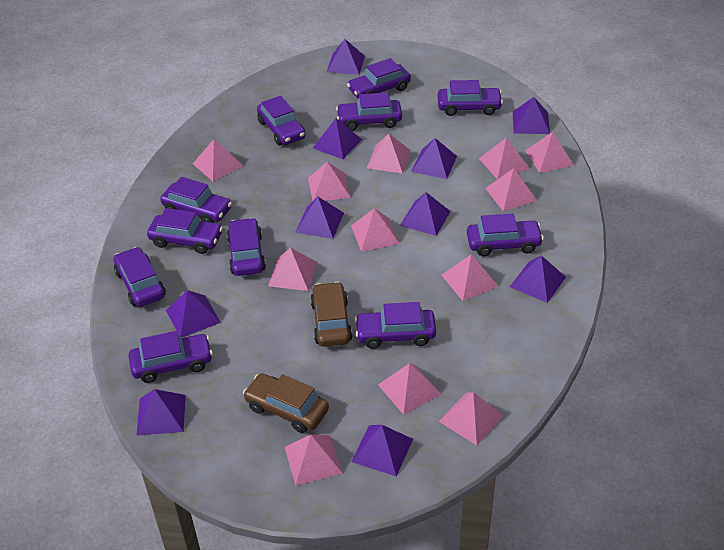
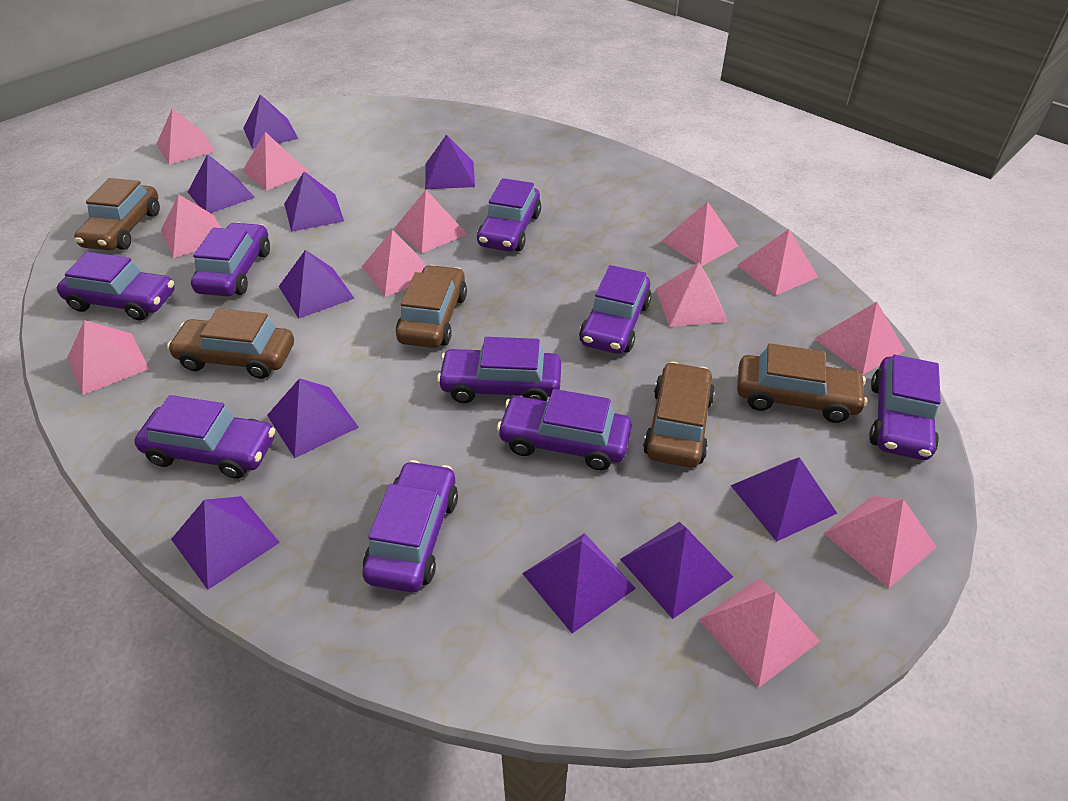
brown car: 2 -> 5
purple car: 11 -> 9

